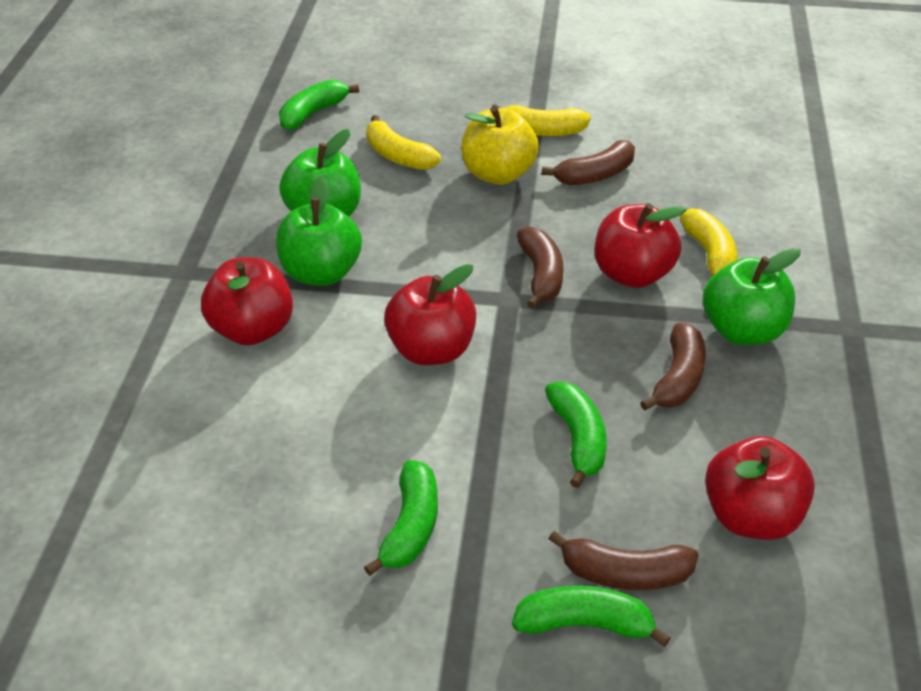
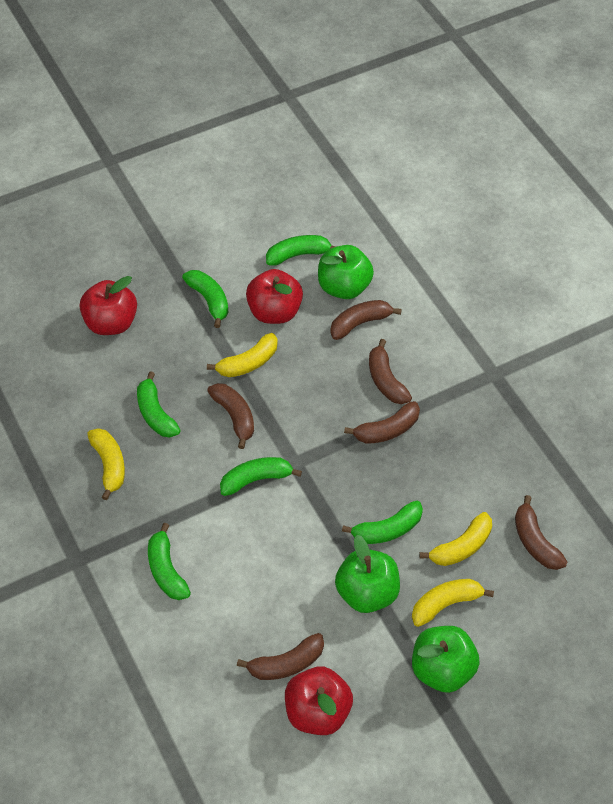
brown banana: 4 -> 6
green banana: 4 -> 6
red apple: 4 -> 3
yellow apple: 1 -> 0
yellow banana: 3 -> 4

